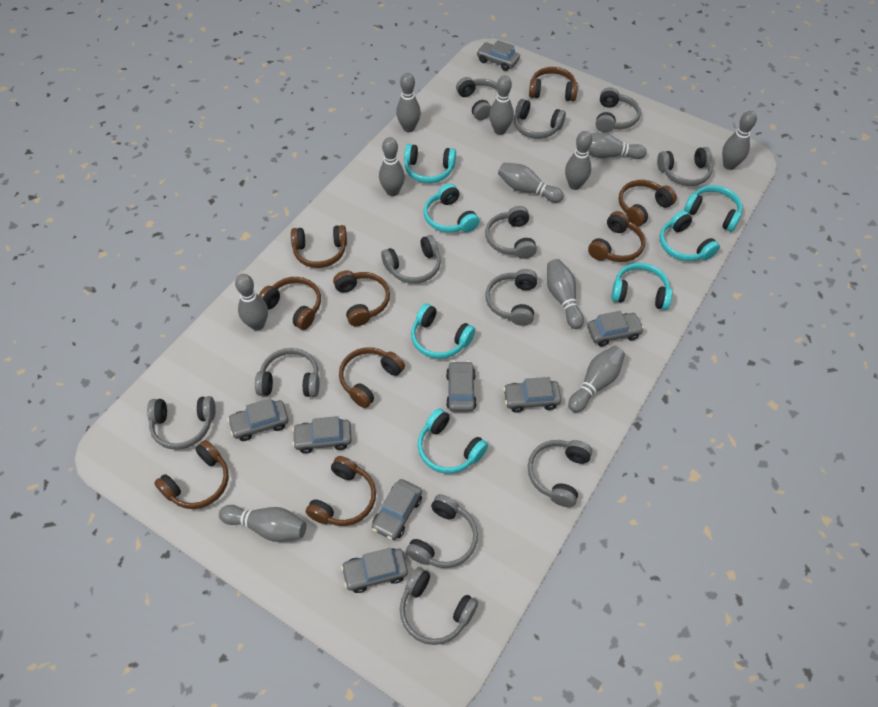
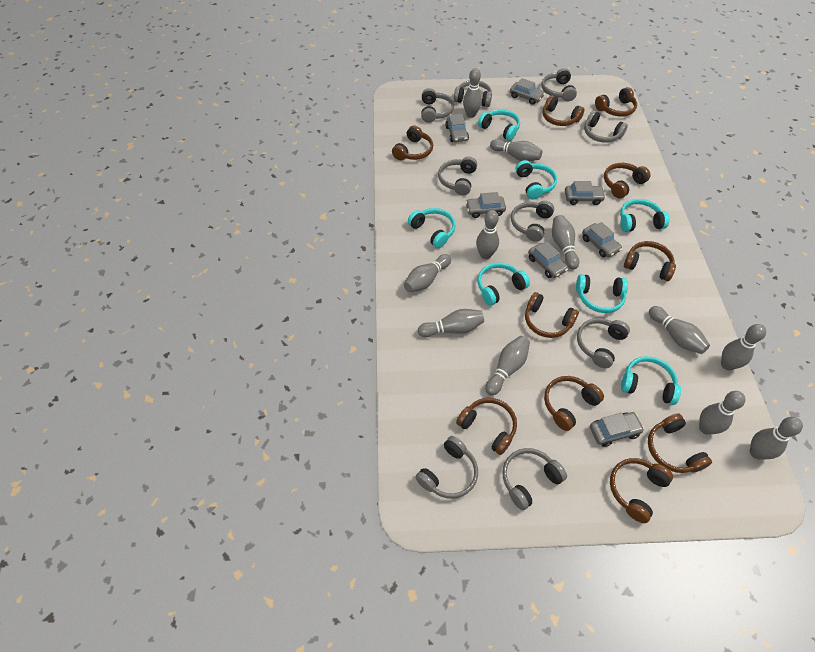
brown headphones: 9 -> 10
grey car: 8 -> 7
grey headphones: 12 -> 9

